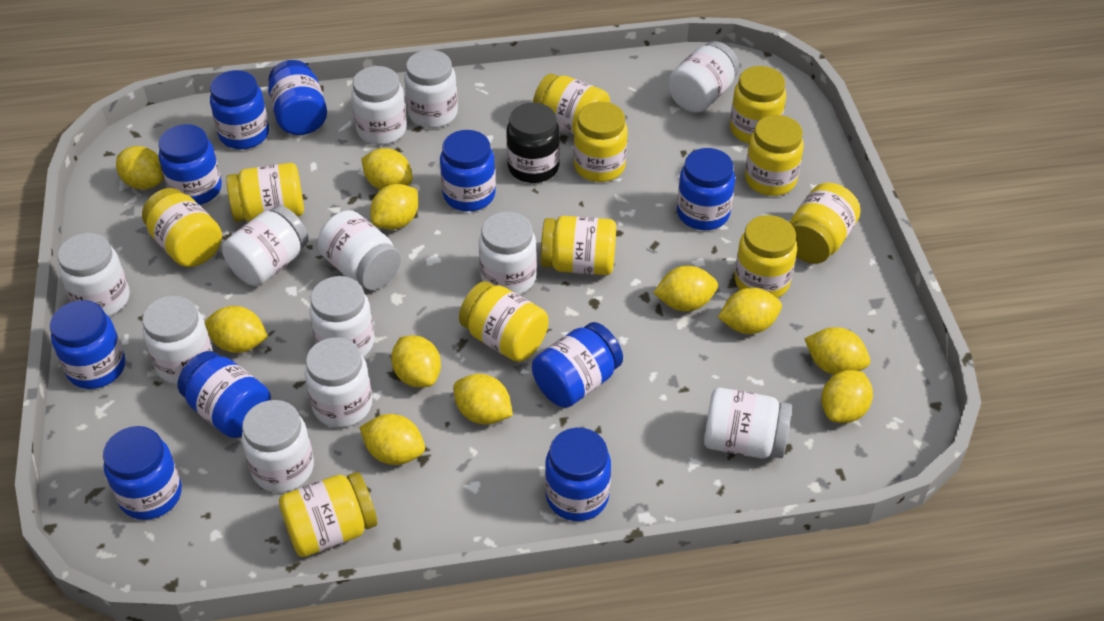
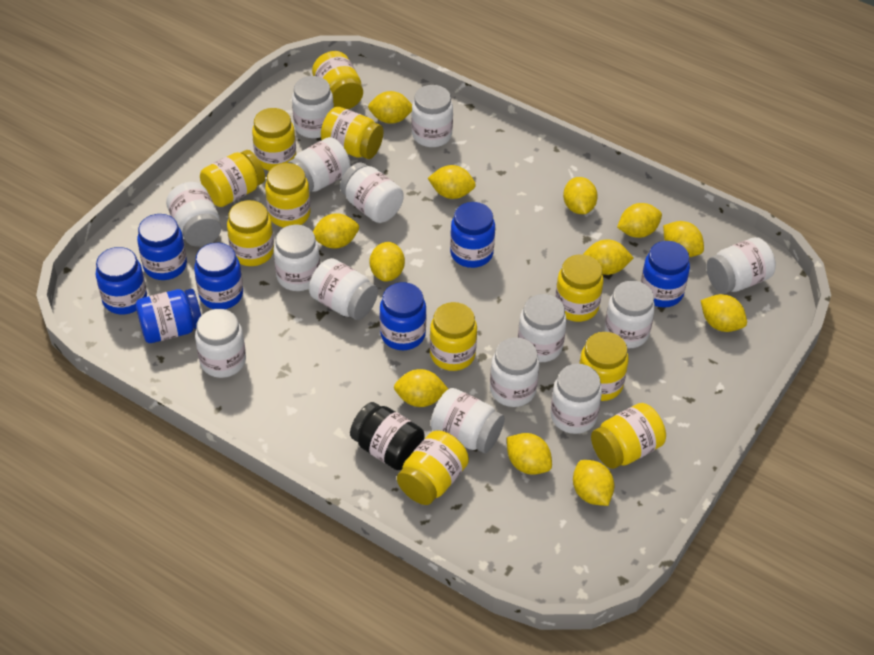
blue jar: 10 -> 7
white jar: 12 -> 14
yellow lemon: 11 -> 12

